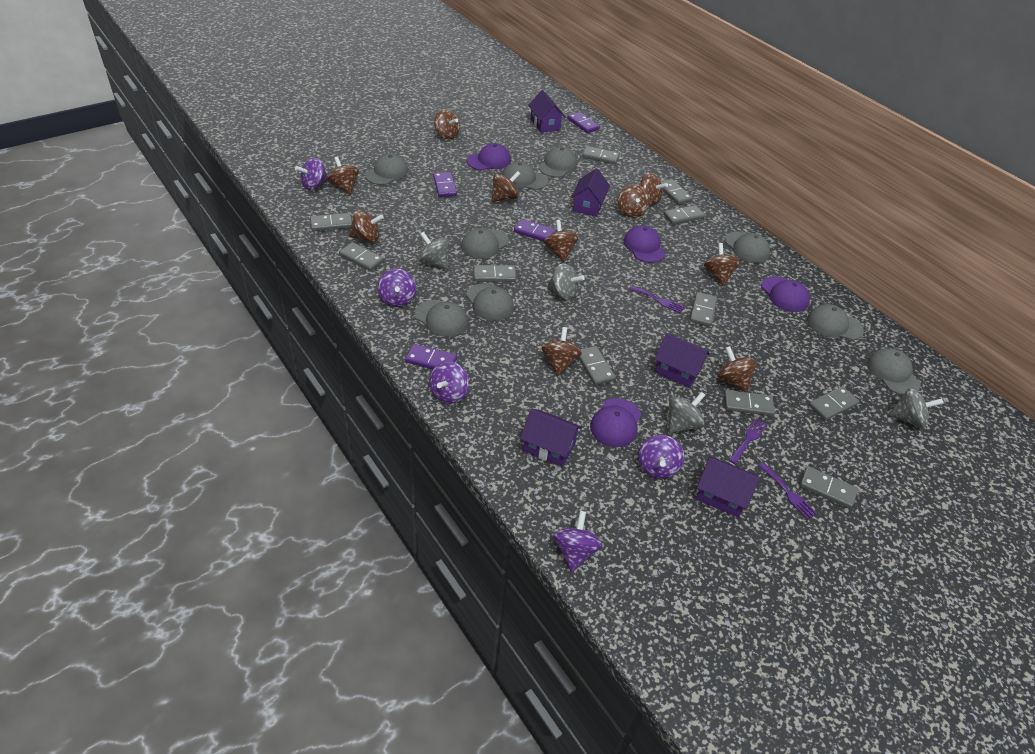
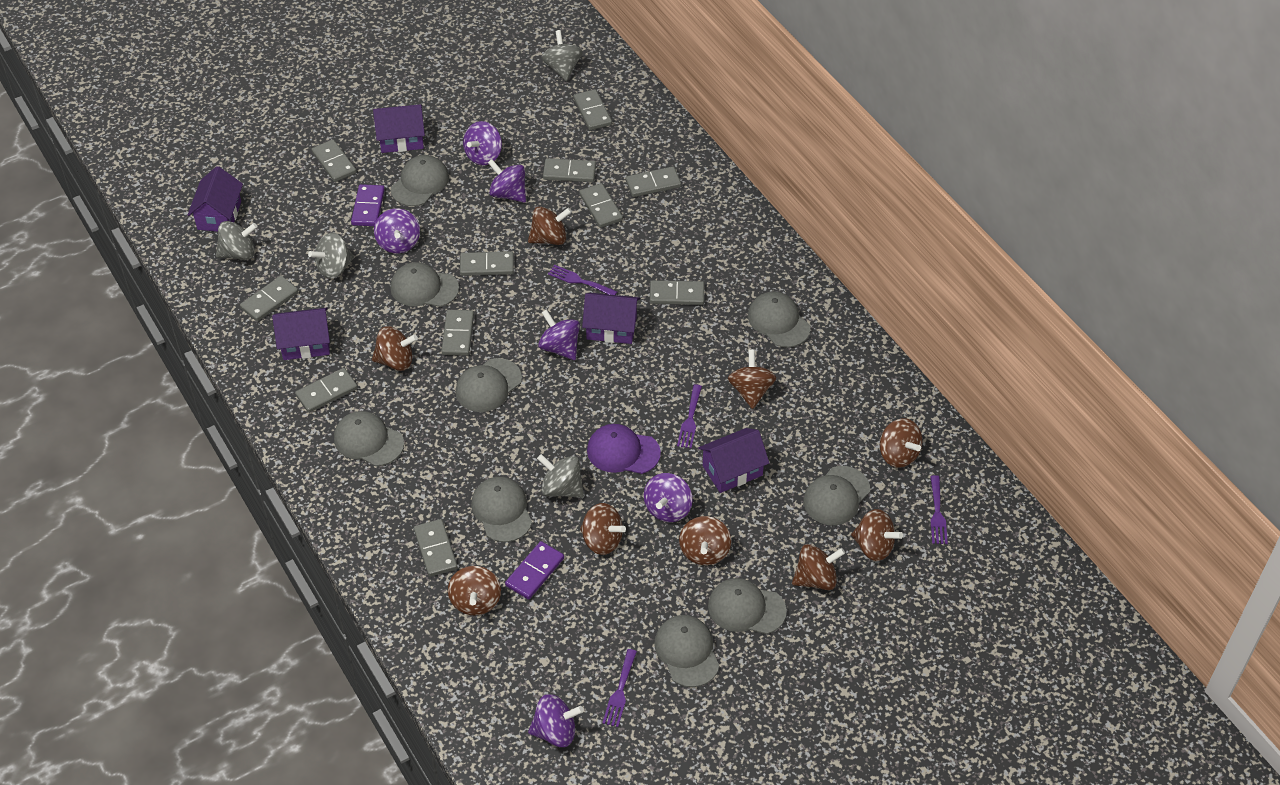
brown spinning top: 10 -> 9
purple cap: 4 -> 1
purple domino: 4 -> 2
purple fork: 3 -> 4
purple spinning top: 5 -> 6

